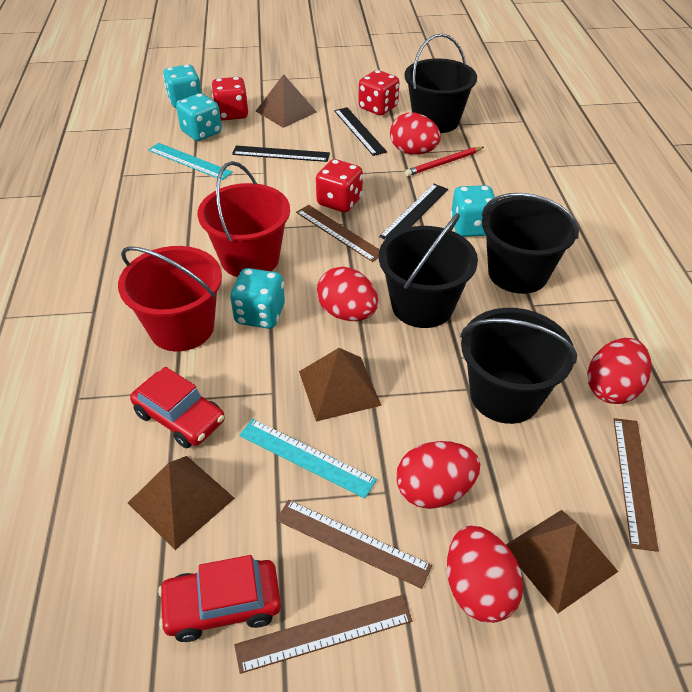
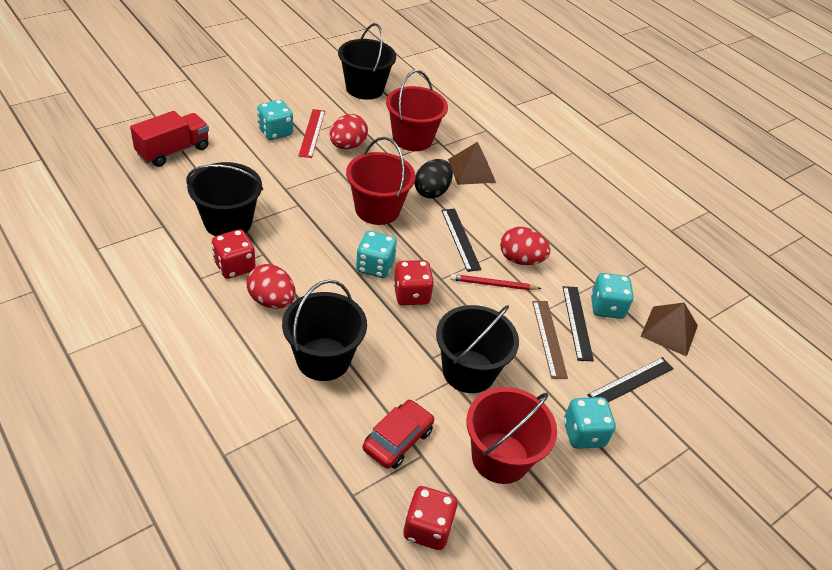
black egg: 0 -> 1
brown pyramid: 4 -> 2
brown ruler: 4 -> 1
red bucket: 2 -> 3
red car: 2 -> 1
red egg: 5 -> 3
red ruler: 0 -> 1
red truck: 0 -> 1
turquoise ruler: 2 -> 0

